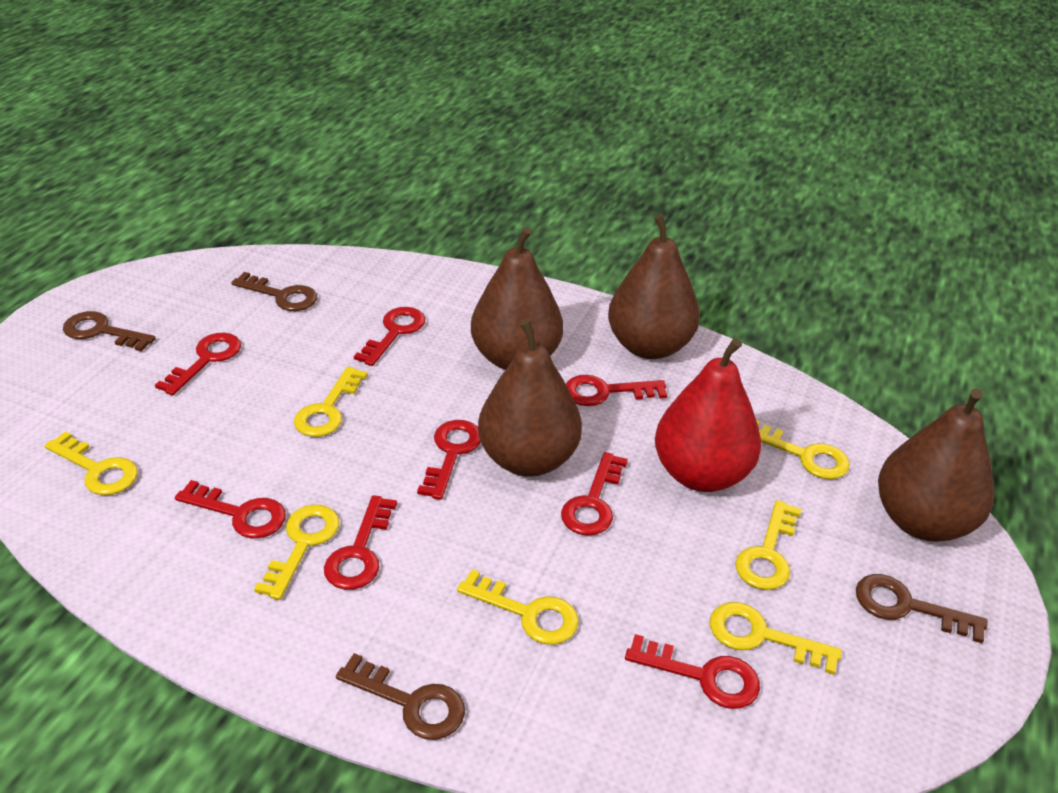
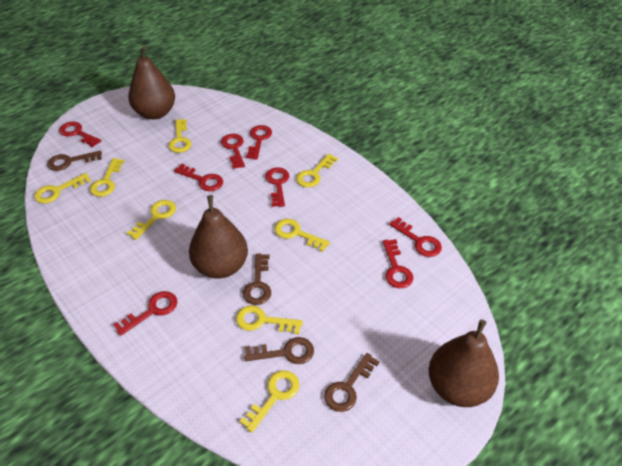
brown pear: 4 -> 3
red pear: 1 -> 0
yellow key: 7 -> 8

